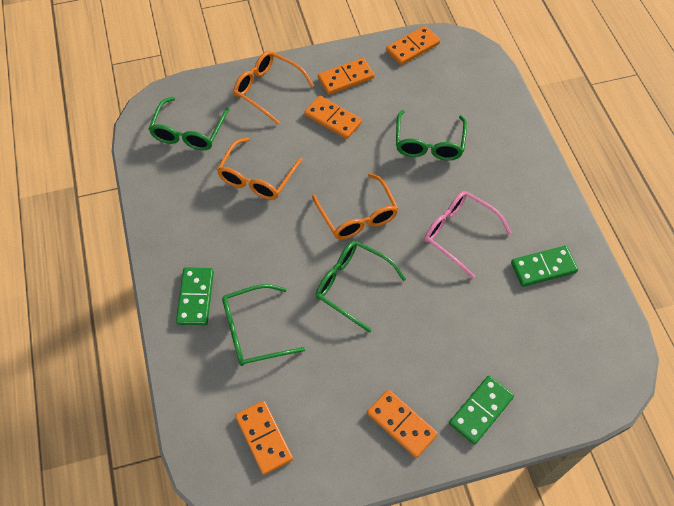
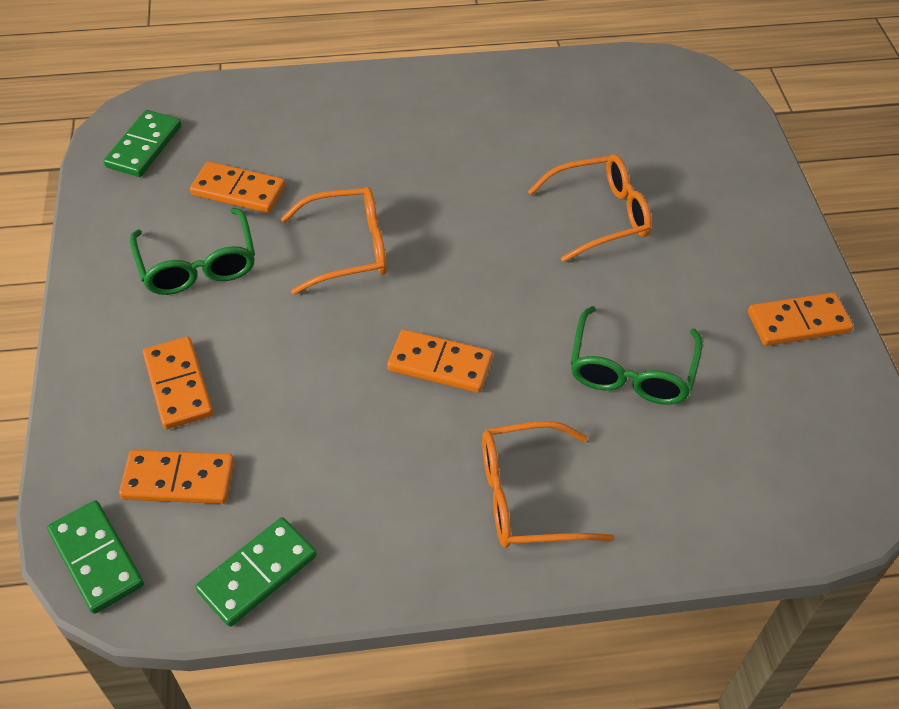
green glasses: 4 -> 2
pink glasses: 1 -> 0

